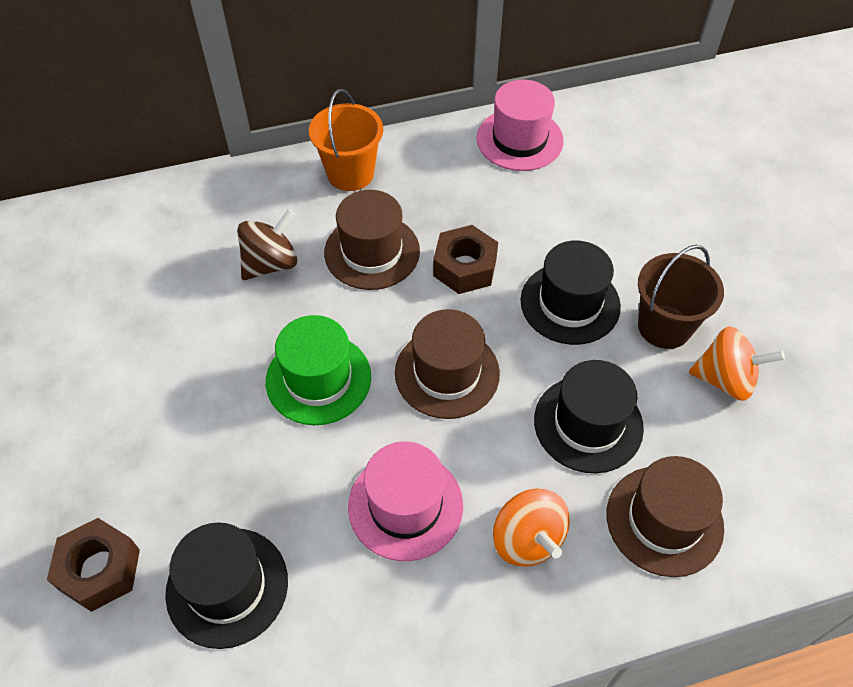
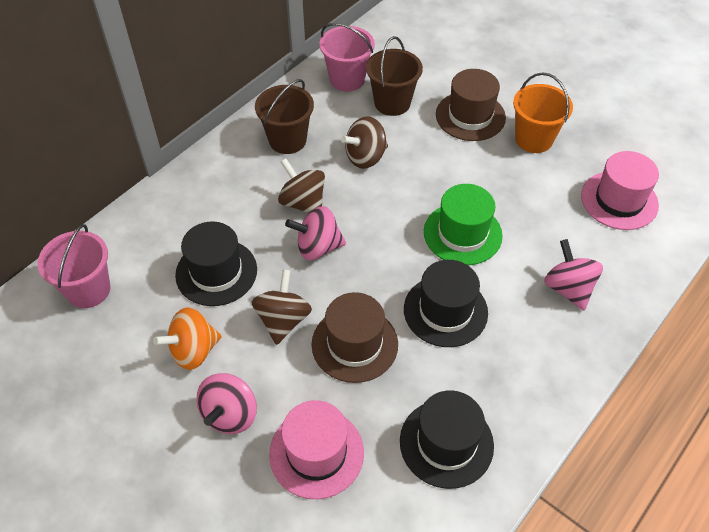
brown bucket: 1 -> 2
brown hat: 3 -> 2
brown nut: 2 -> 0
brown spinning top: 1 -> 3
orange spinning top: 2 -> 1
pink bucket: 0 -> 2
pink spinning top: 0 -> 3

